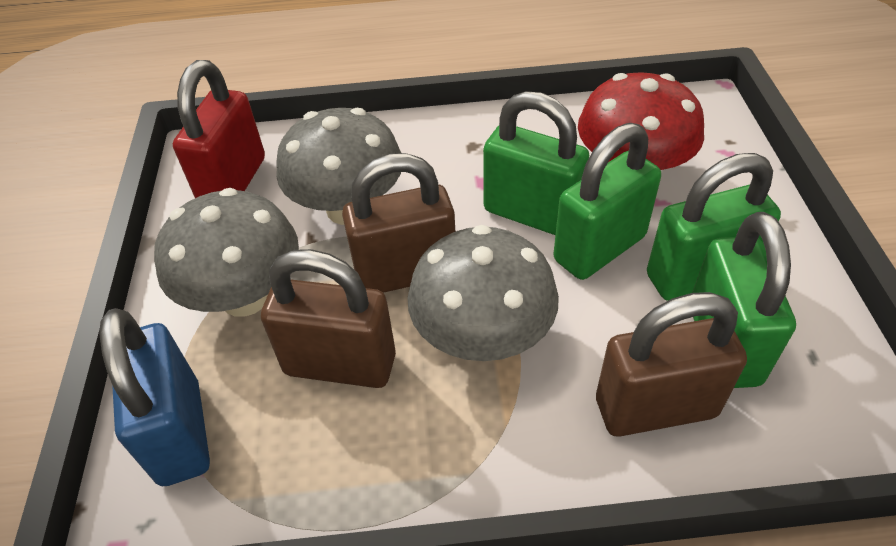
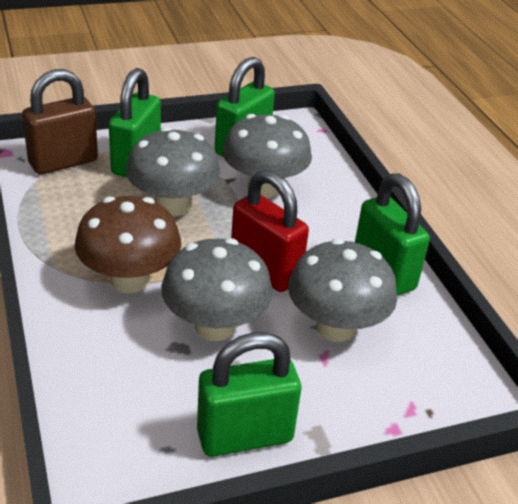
blue padlock: 1 -> 0
brown mushroom: 0 -> 1
brown padlock: 3 -> 1
grey mushroom: 3 -> 4
red mushroom: 1 -> 0

